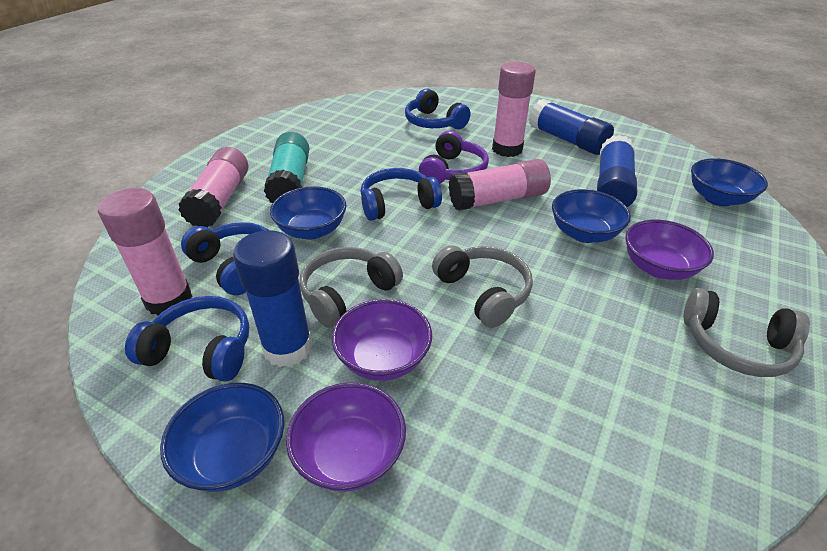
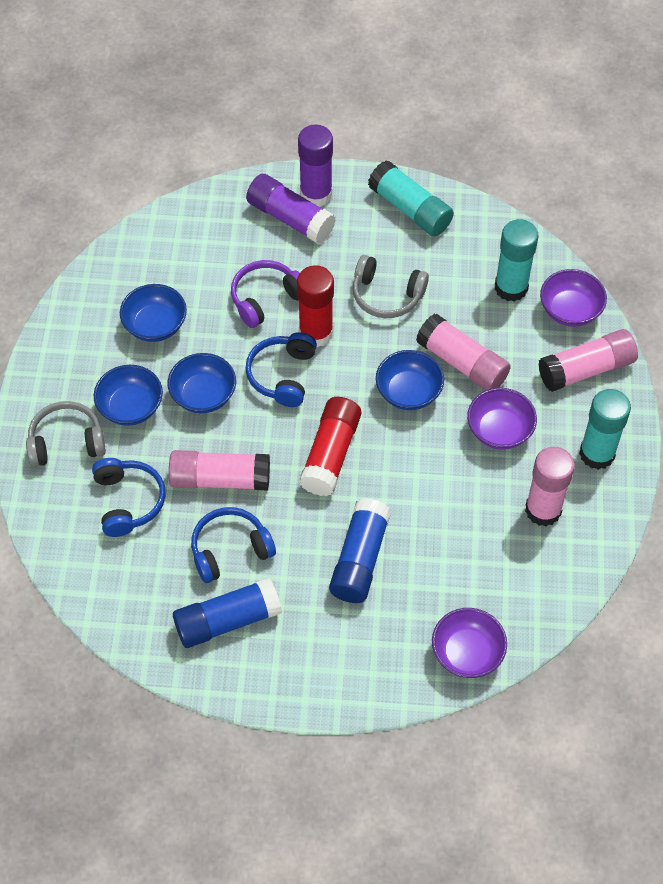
blue glue stick: 3 -> 2
blue headphones: 4 -> 3
grey headphones: 3 -> 2
purple glue stick: 0 -> 2
red glue stick: 0 -> 2
turquoise glue stick: 1 -> 3

